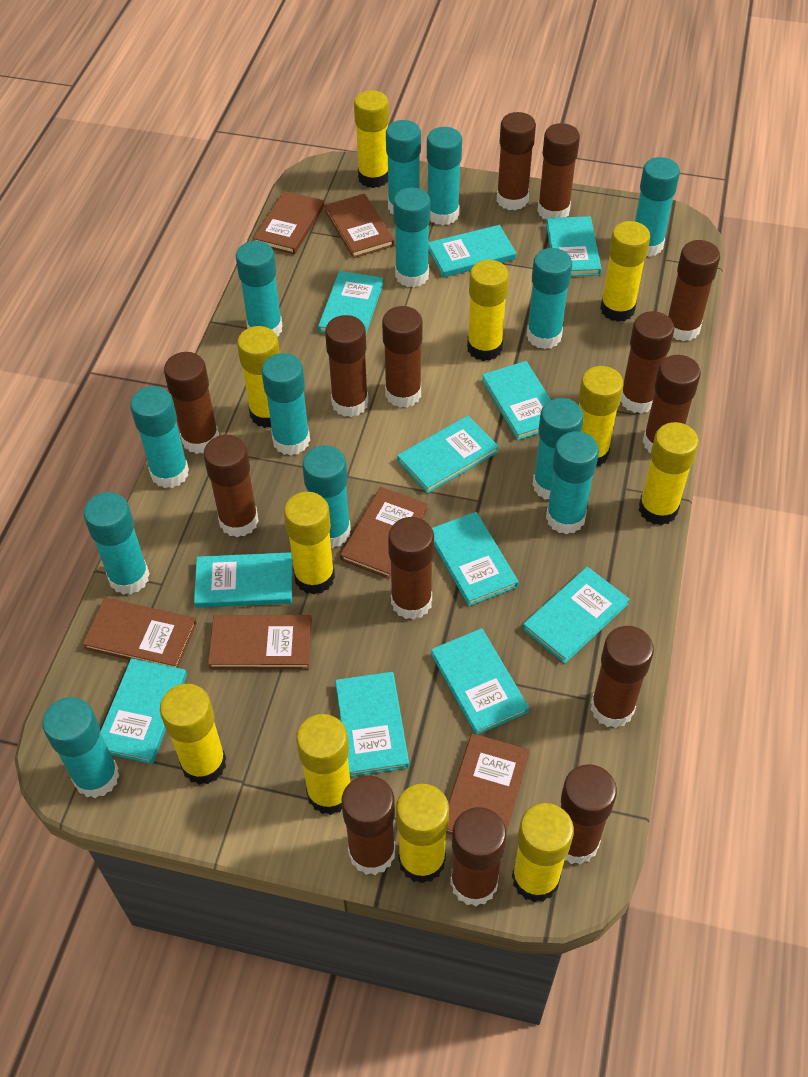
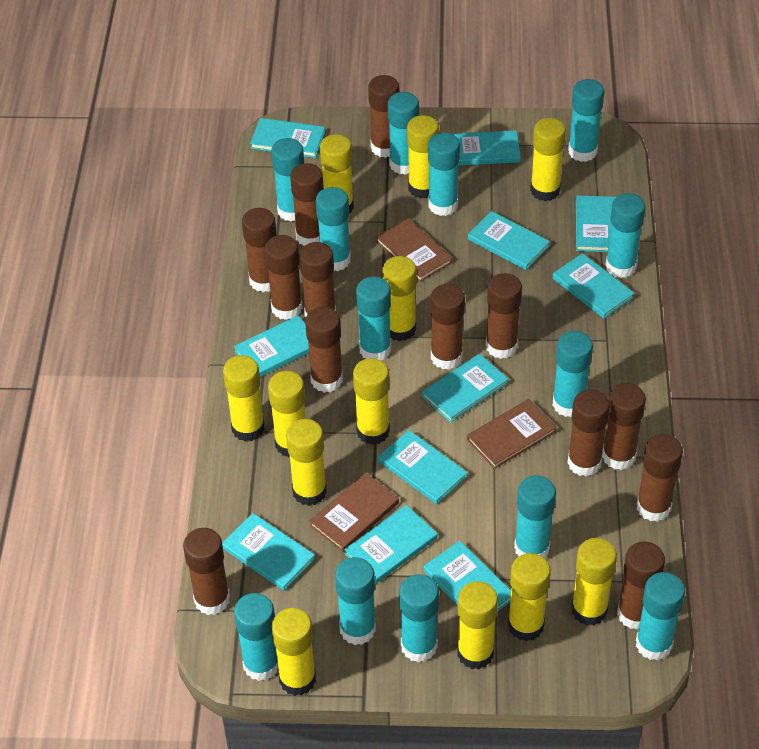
brown book: 6 -> 3
brown glue stick: 14 -> 13
yellow glue stick: 11 -> 12

